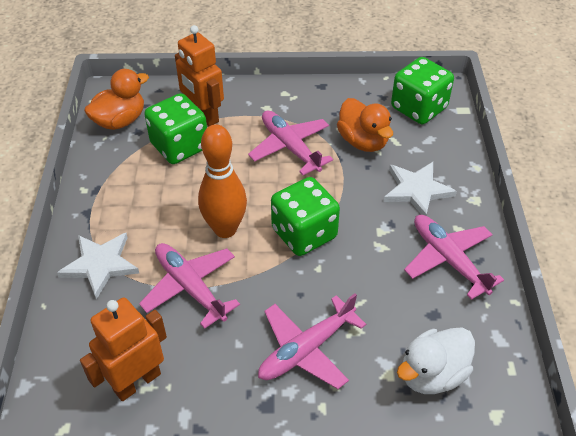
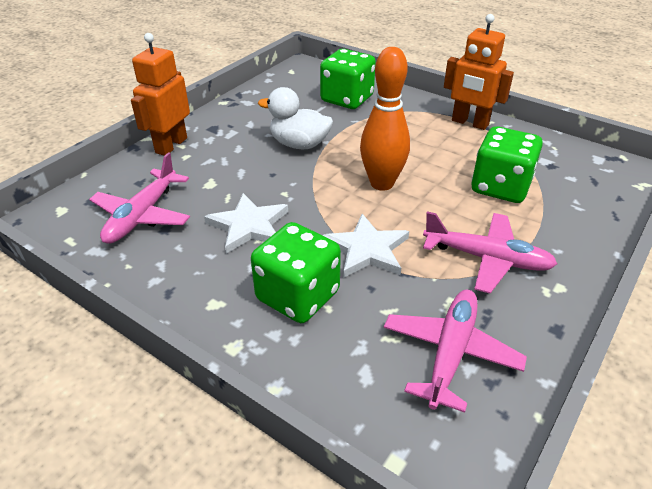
orange duck: 2 -> 0
pink plane: 4 -> 3

